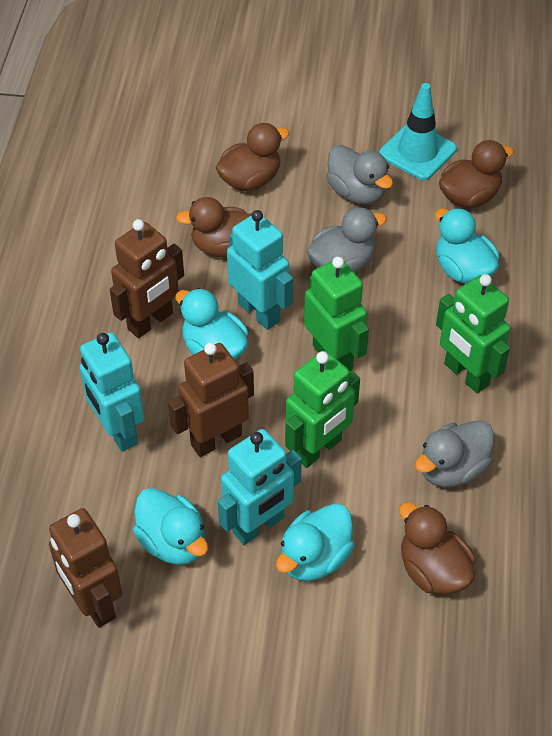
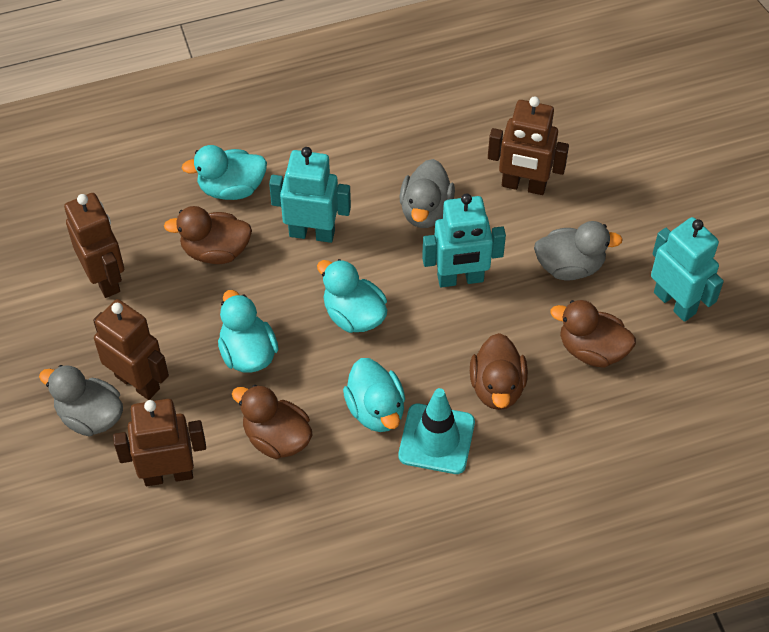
brown robot: 3 -> 4
green robot: 3 -> 0

